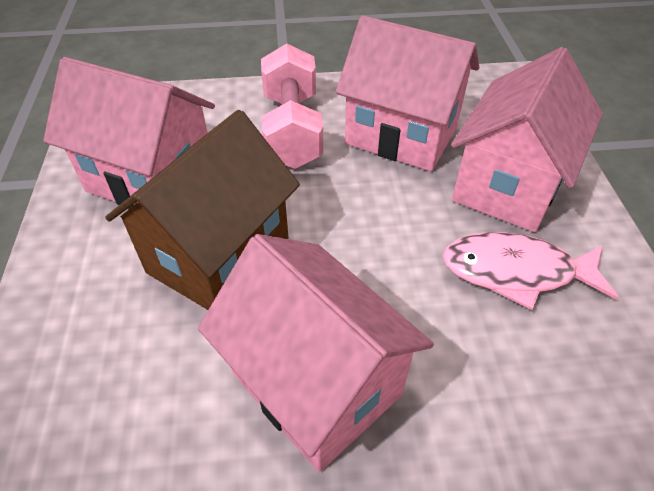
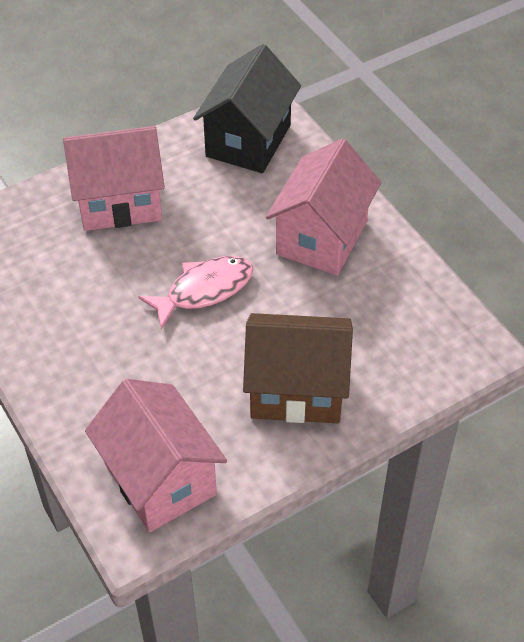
black house: 0 -> 1
pink dumbbell: 1 -> 0
pink house: 4 -> 3

